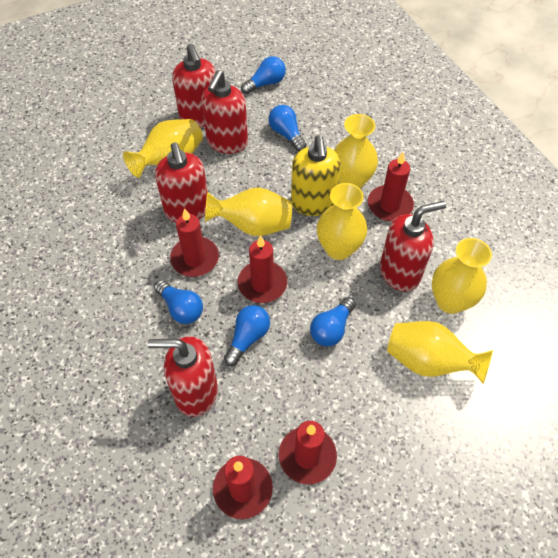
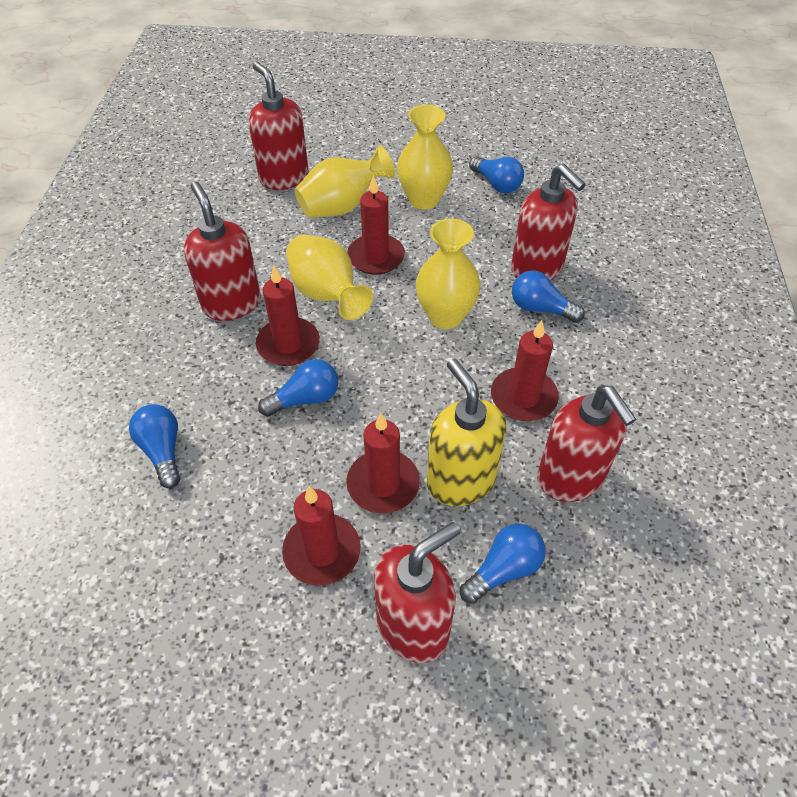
yellow vase: 6 -> 4

